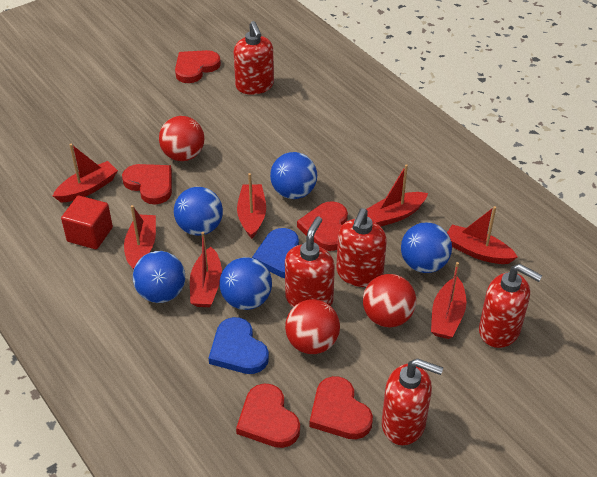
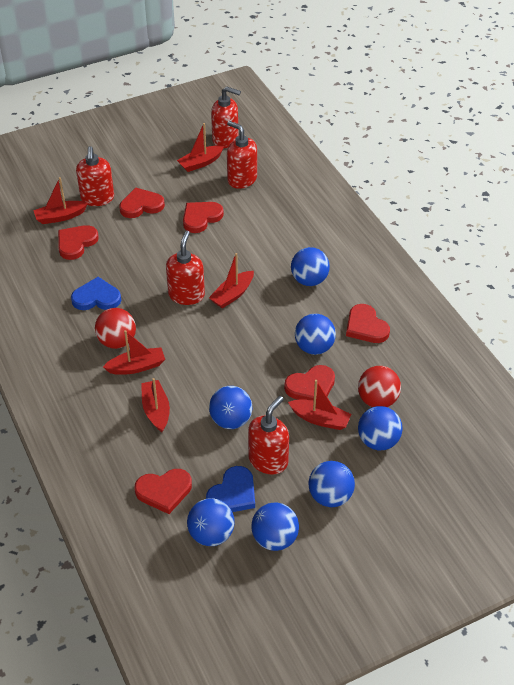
blue ball: 5 -> 7
red ball: 3 -> 2
red boat: 7 -> 6
red cube: 1 -> 0
red heart: 5 -> 6

